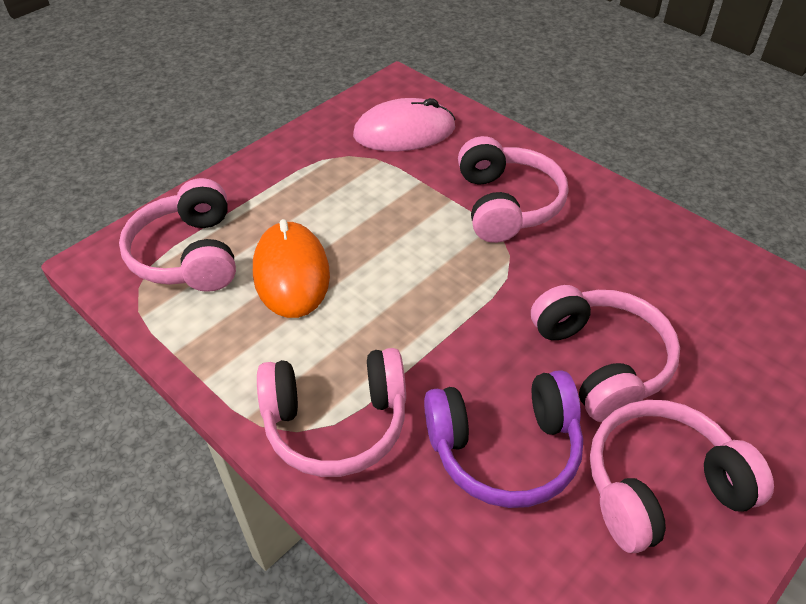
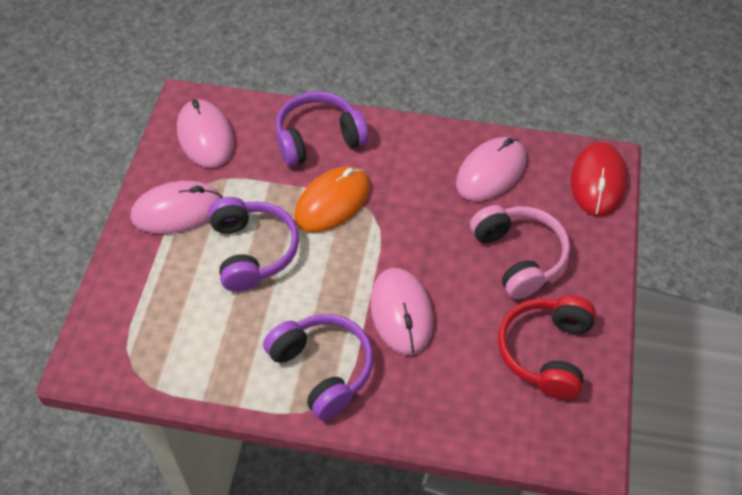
pink headphones: 5 -> 1
pink mouse: 1 -> 4
purple headphones: 1 -> 3
red headphones: 0 -> 1
red mouse: 0 -> 1

